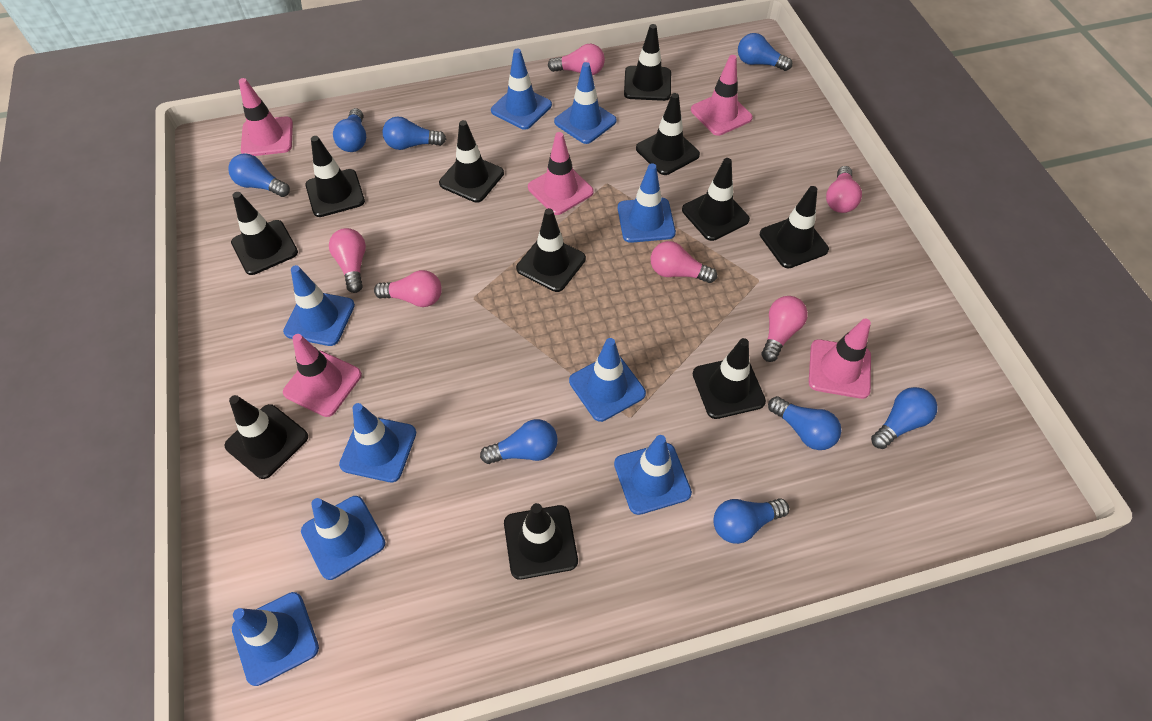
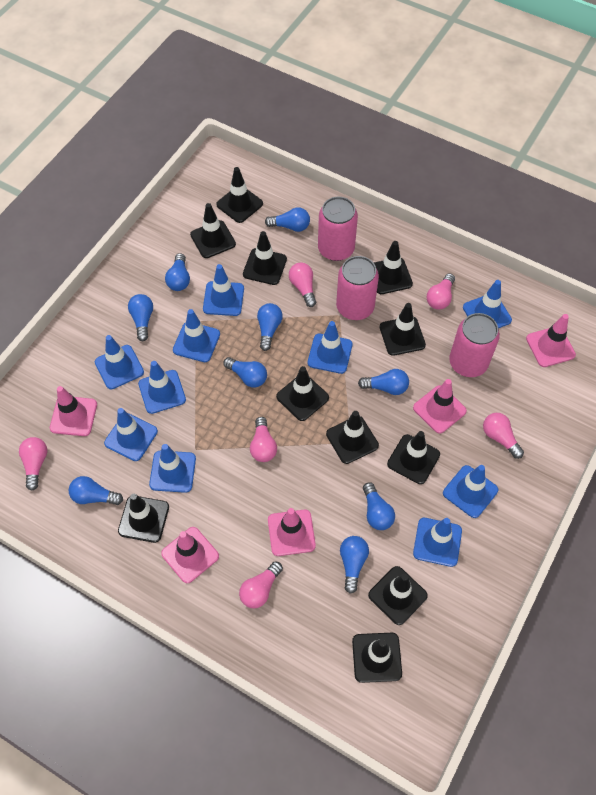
blue light bulb: 8 -> 9
blue traffic cone: 9 -> 10
pink can: 0 -> 3

